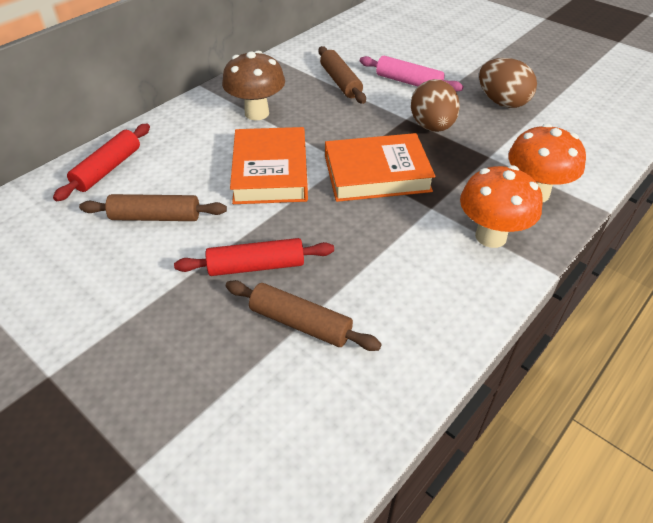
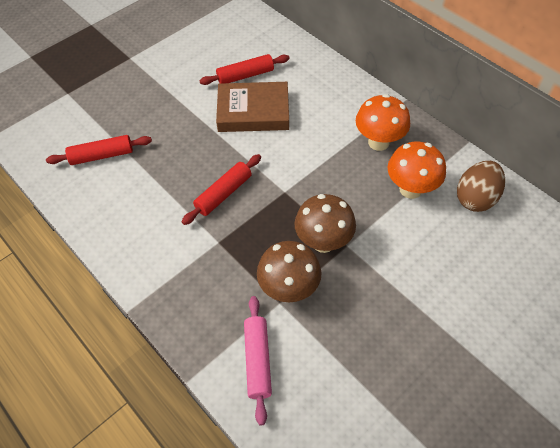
brown book: 0 -> 1
brown egg: 2 -> 1
brown mushroom: 1 -> 2
brown rolling pin: 3 -> 0
orange book: 2 -> 0
red rolling pin: 2 -> 3

